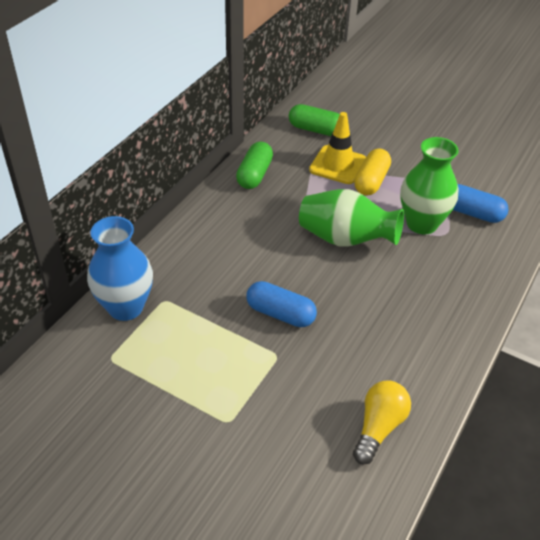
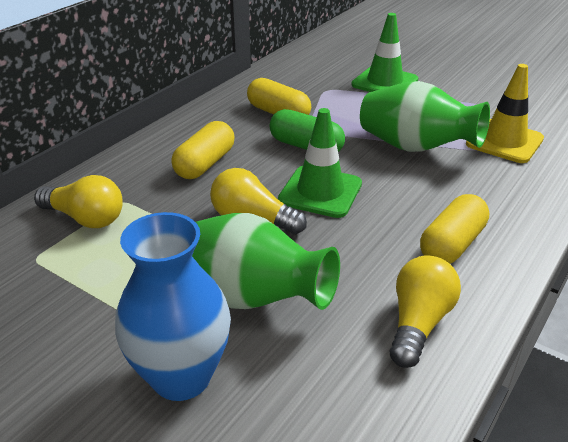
blue capsule: 2 -> 0
green capsule: 2 -> 1
green traffic cone: 0 -> 2
yellow capsule: 1 -> 3
yellow light bulb: 1 -> 3

